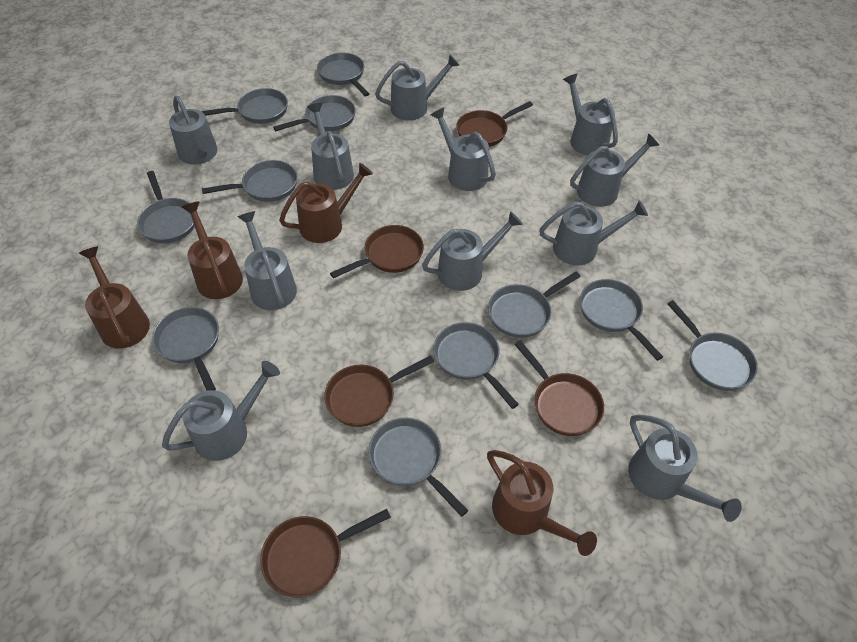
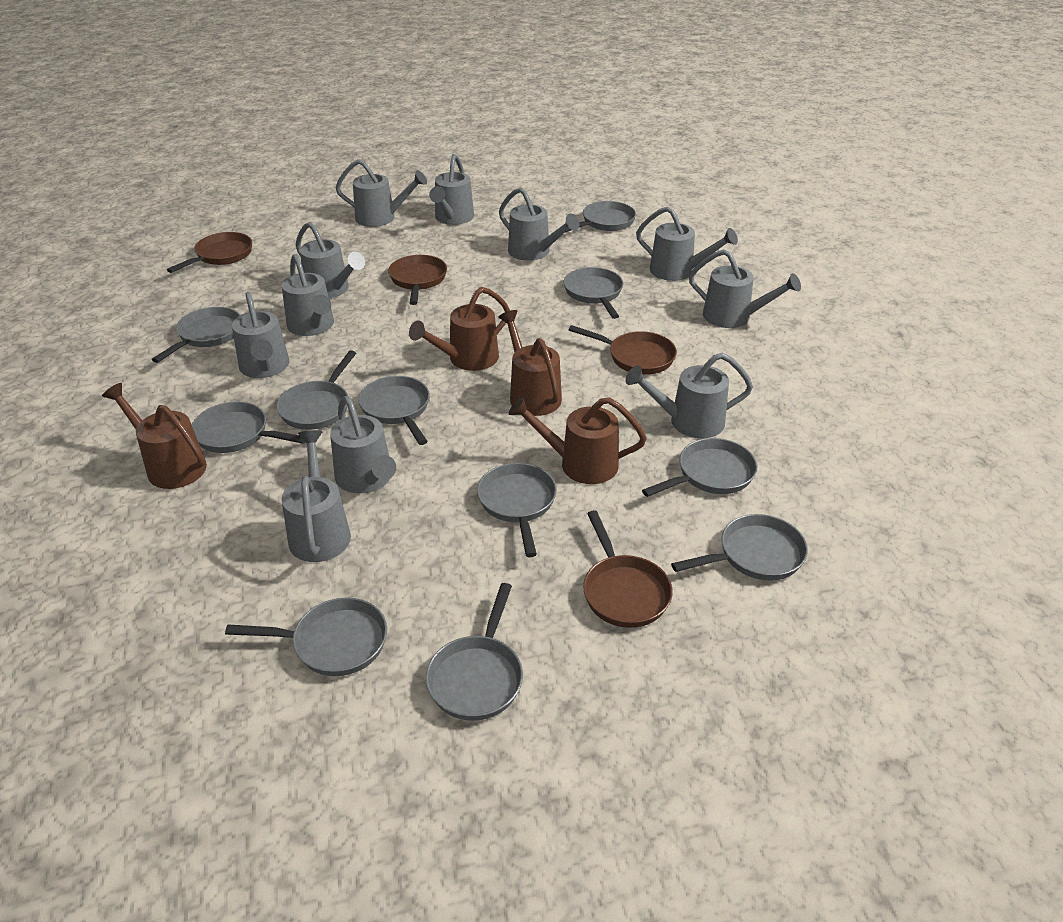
brown pan: 5 -> 4

